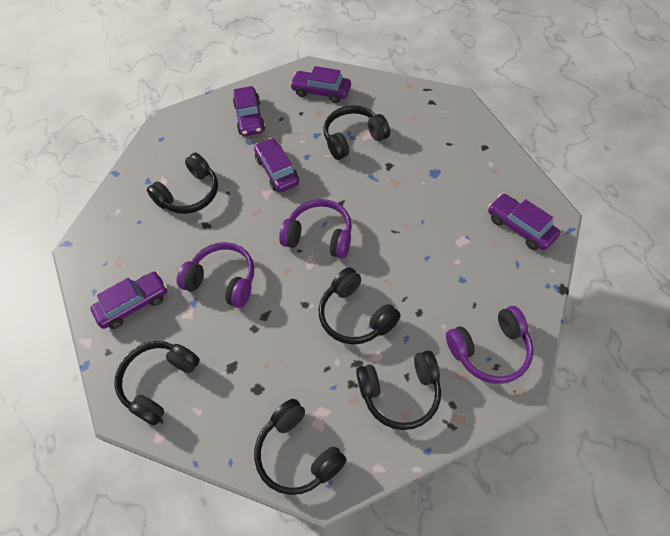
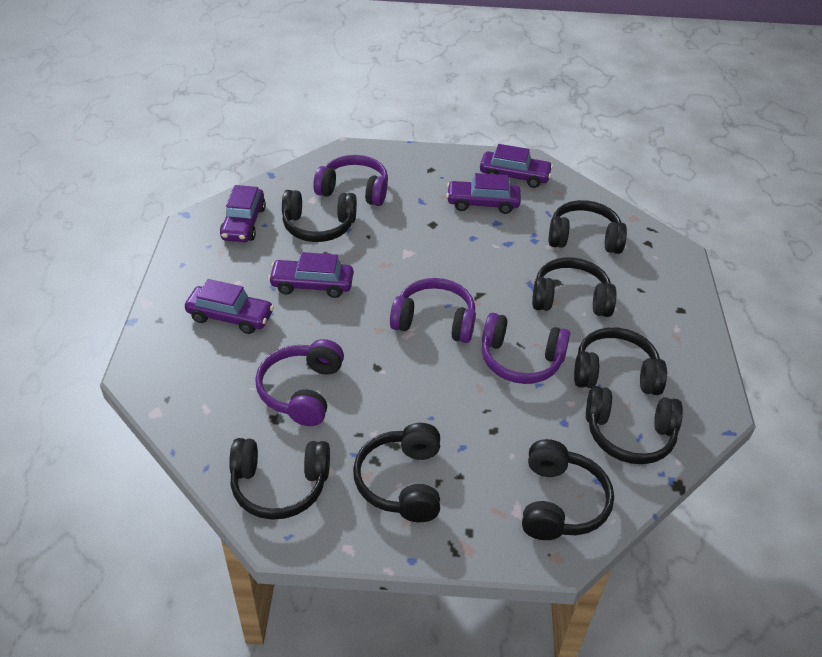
black headphones: 6 -> 8
purple headphones: 3 -> 4

